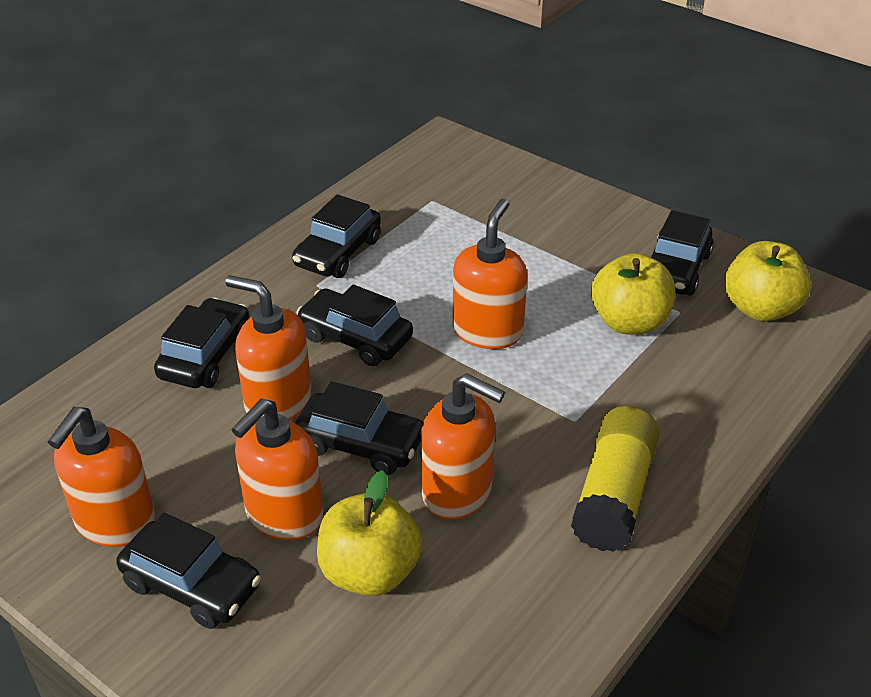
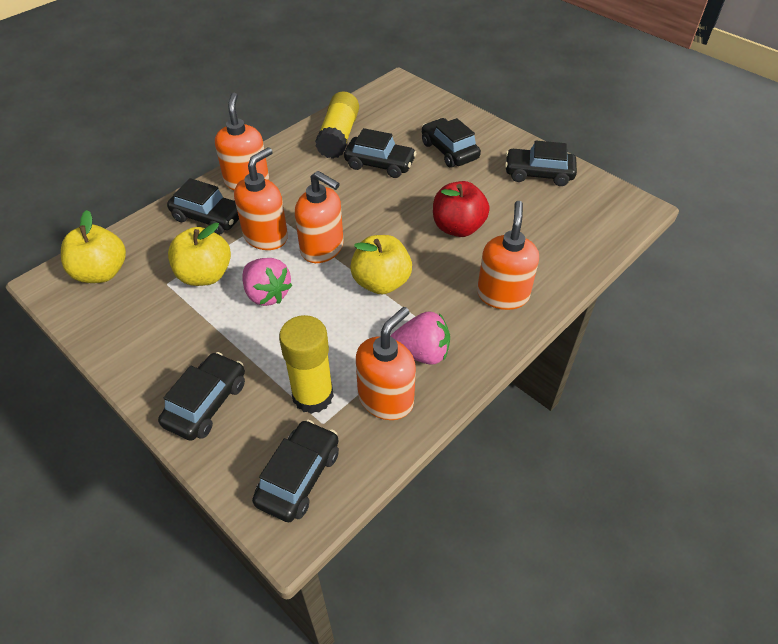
pink strawberry: 0 -> 2
red apple: 0 -> 1
yellow glue stick: 1 -> 2

